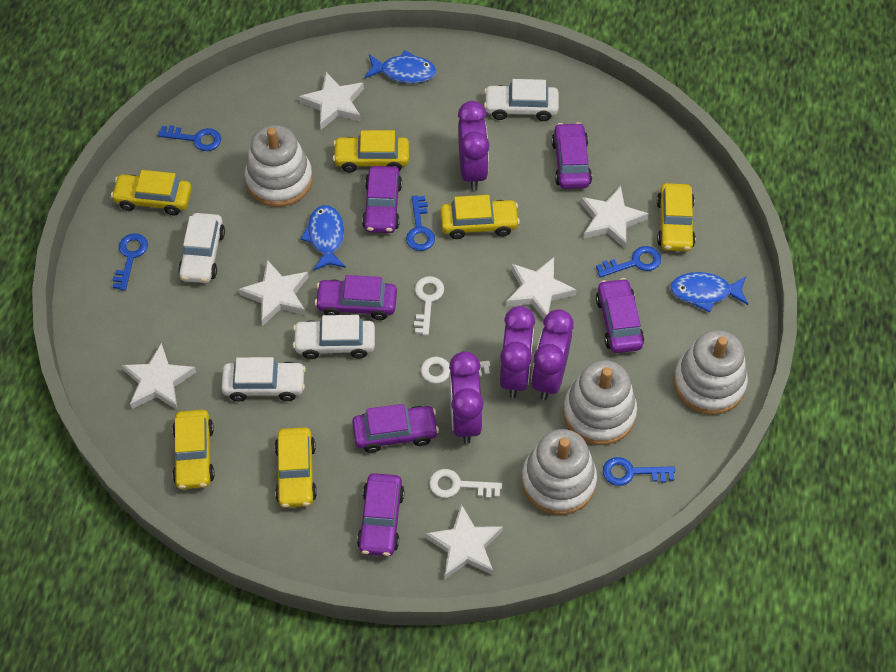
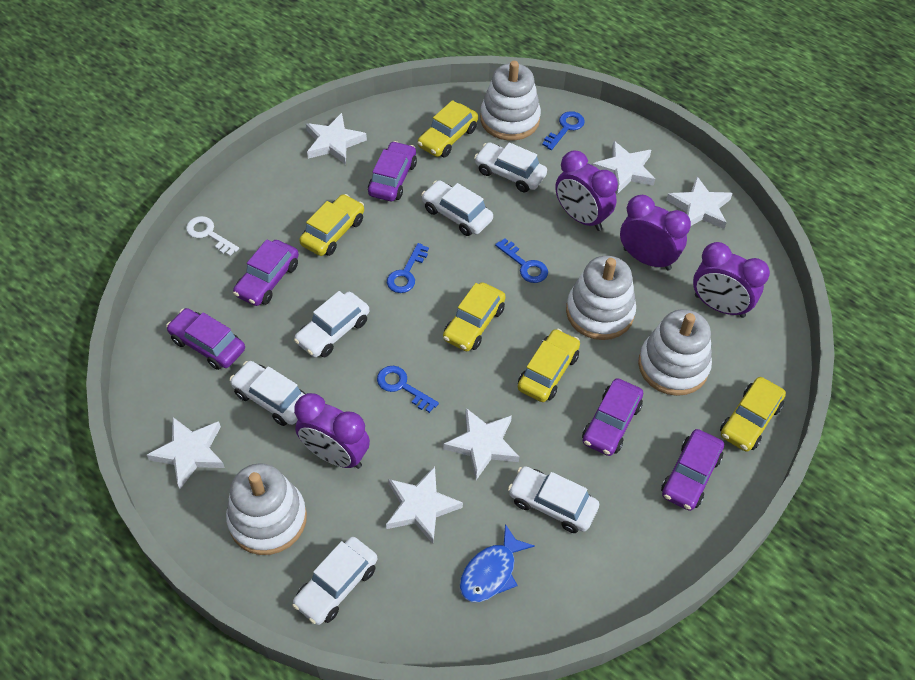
blue fish: 3 -> 1
blue key: 5 -> 4
purple car: 6 -> 5
white car: 4 -> 6
white key: 3 -> 1
yellow car: 6 -> 5

